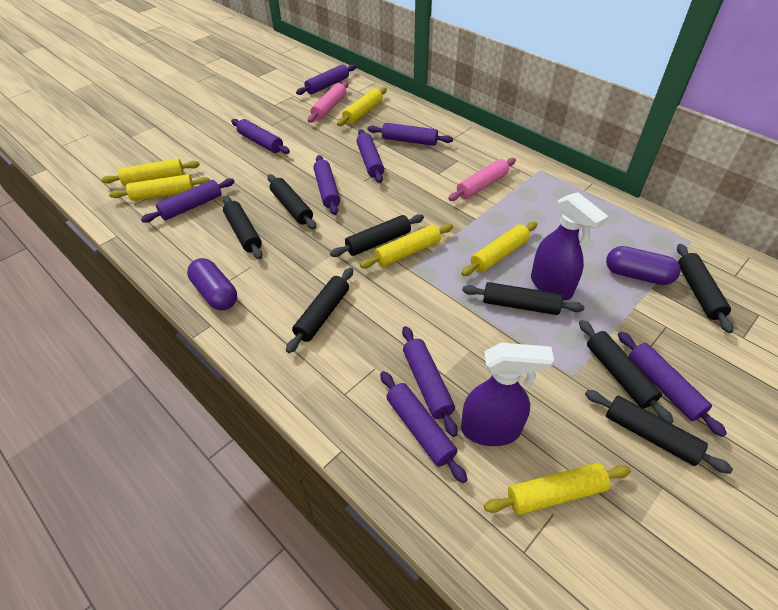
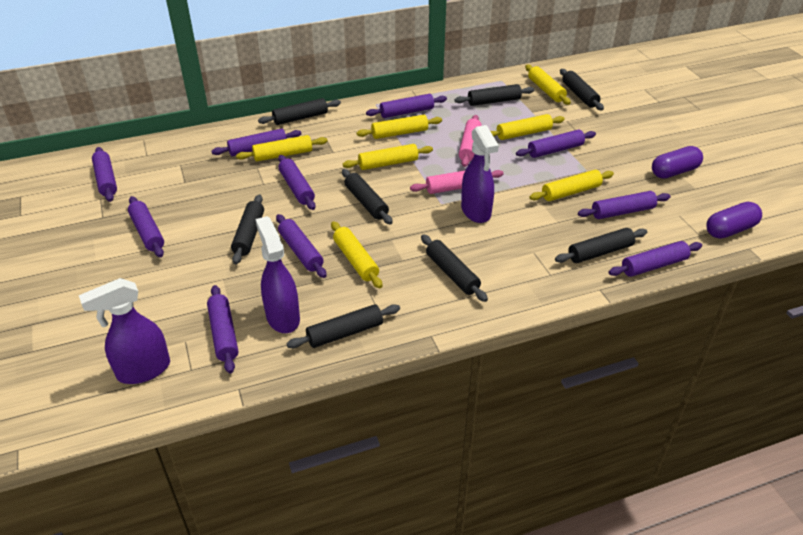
purple rolling pin: 9 -> 10
purple spray bottle: 2 -> 3
yellow rolling pin: 6 -> 7

